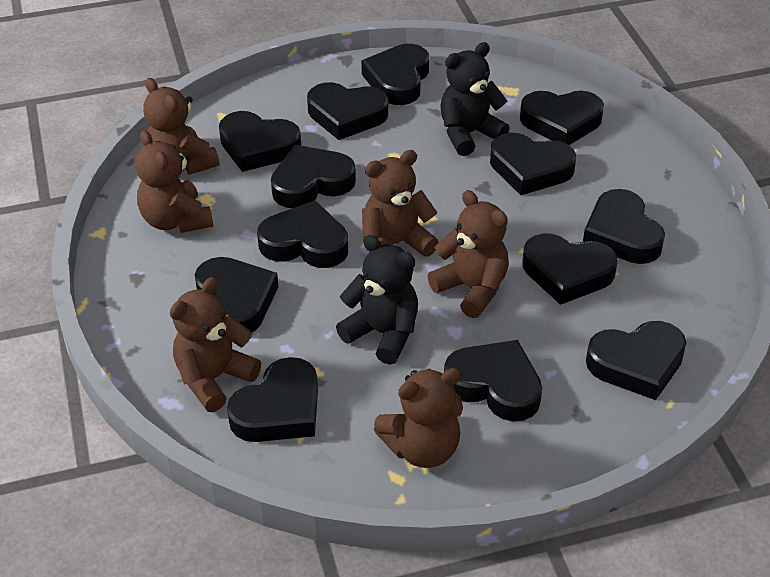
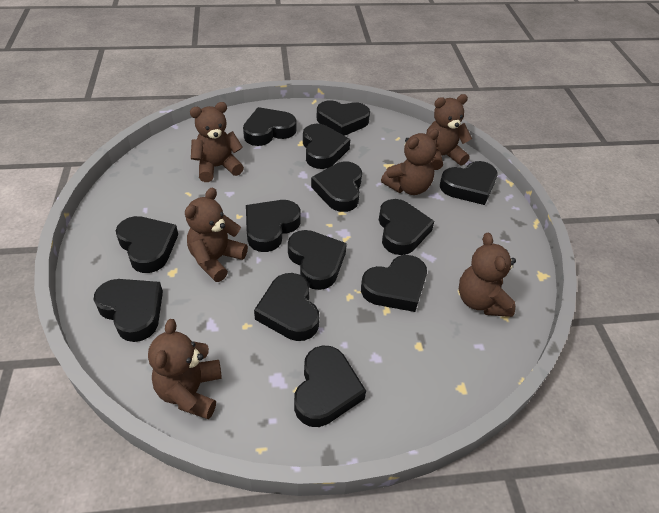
black teddy bear: 2 -> 0

